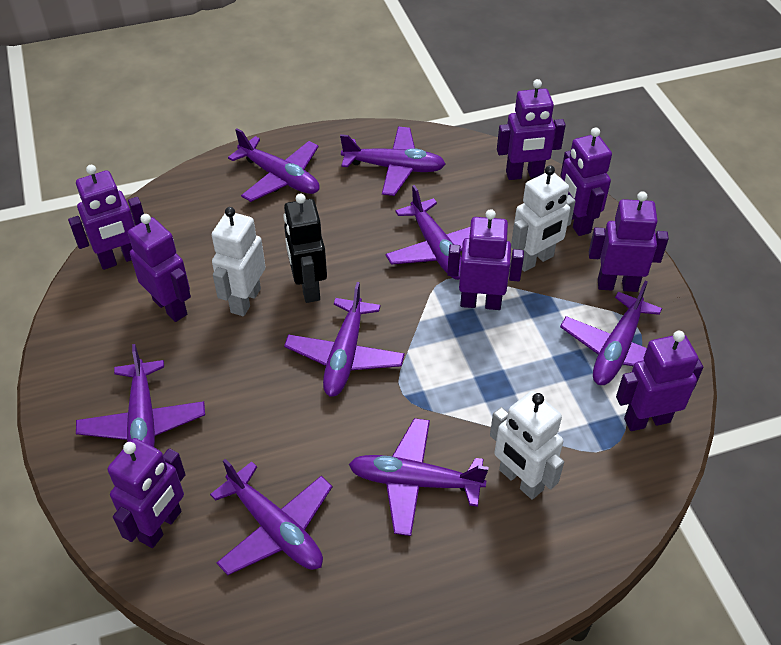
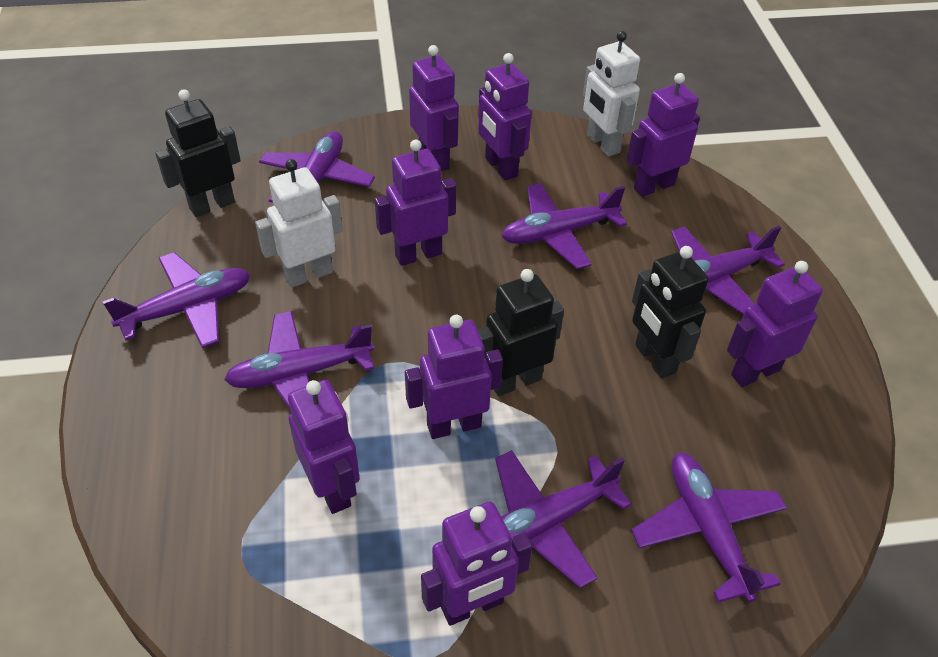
black robot: 1 -> 3
purple plane: 8 -> 7
white robot: 3 -> 2

